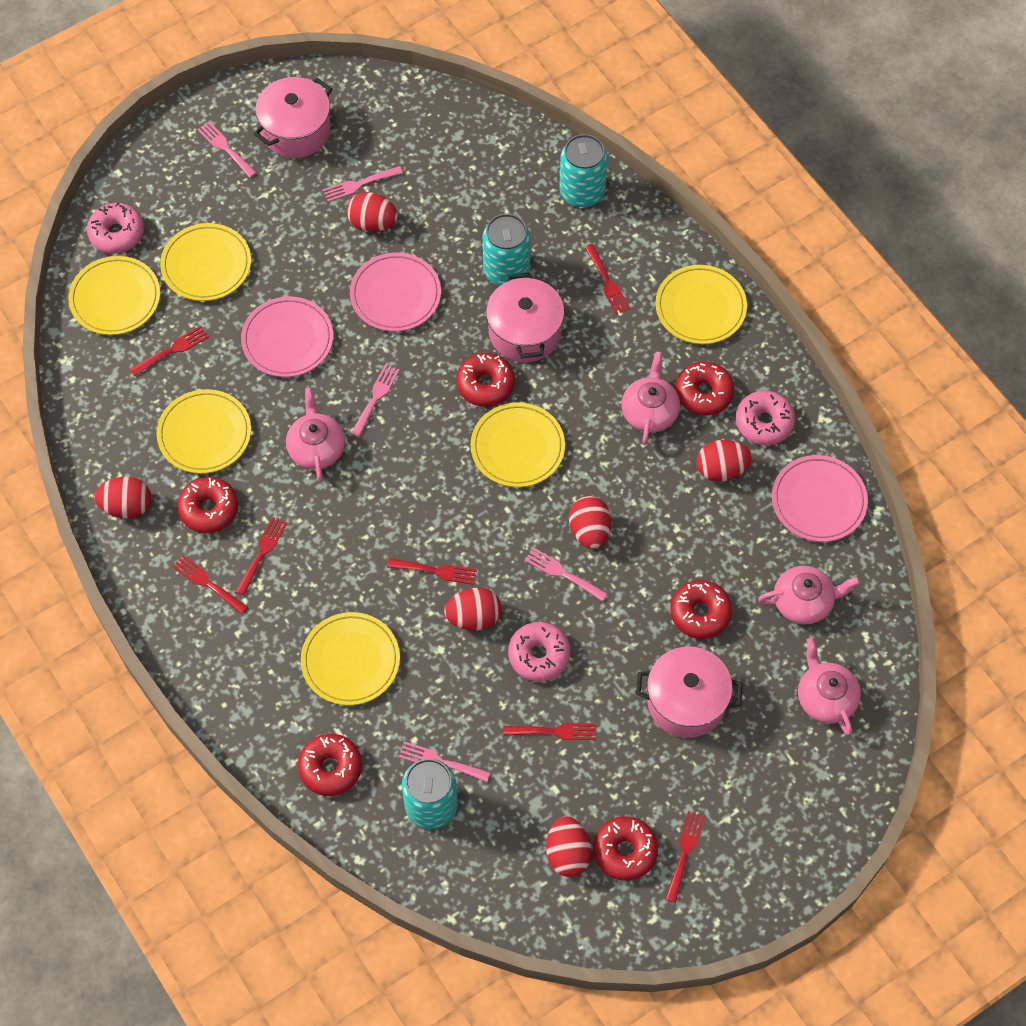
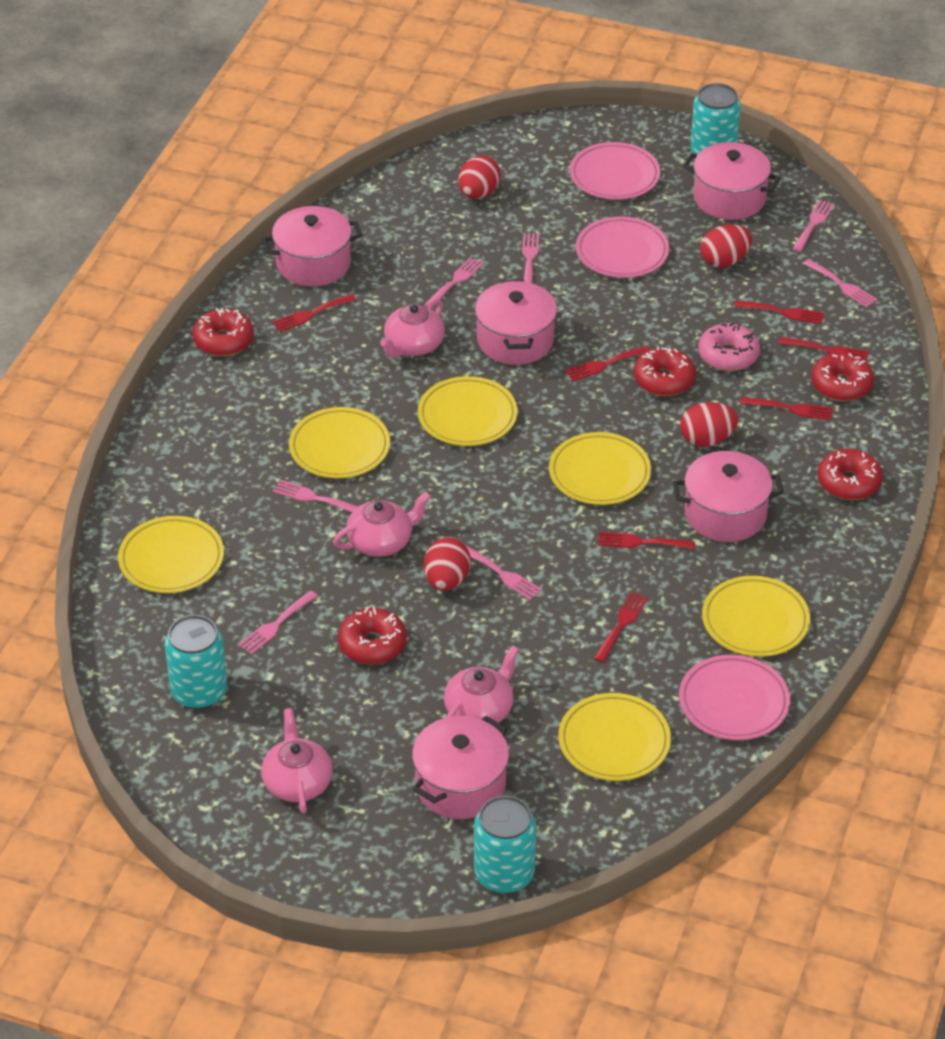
pink donut: 3 -> 1
pink fork: 5 -> 7
pink pot: 3 -> 5
red donut: 6 -> 5
red egg: 6 -> 4

